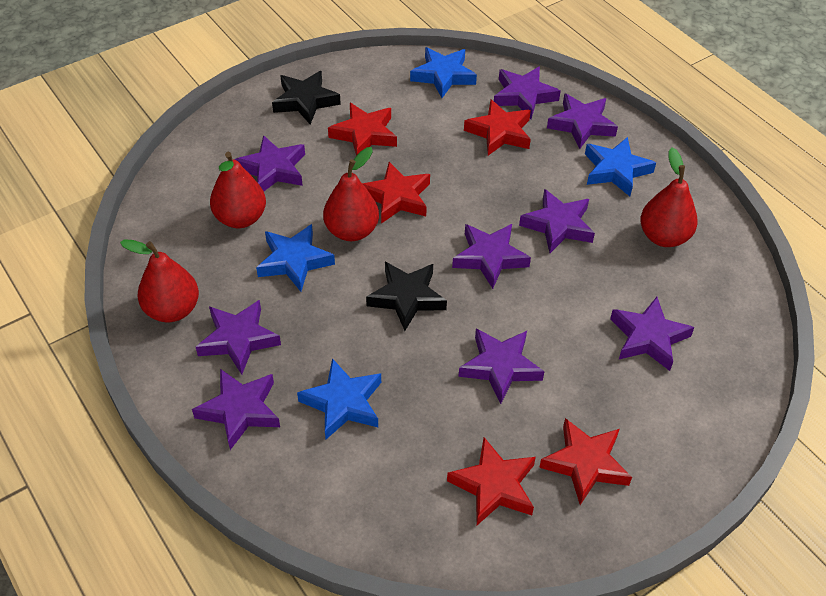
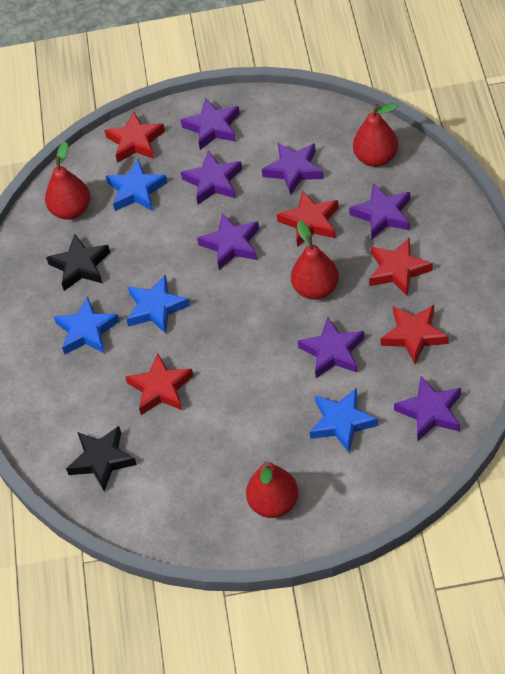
purple star: 9 -> 7

